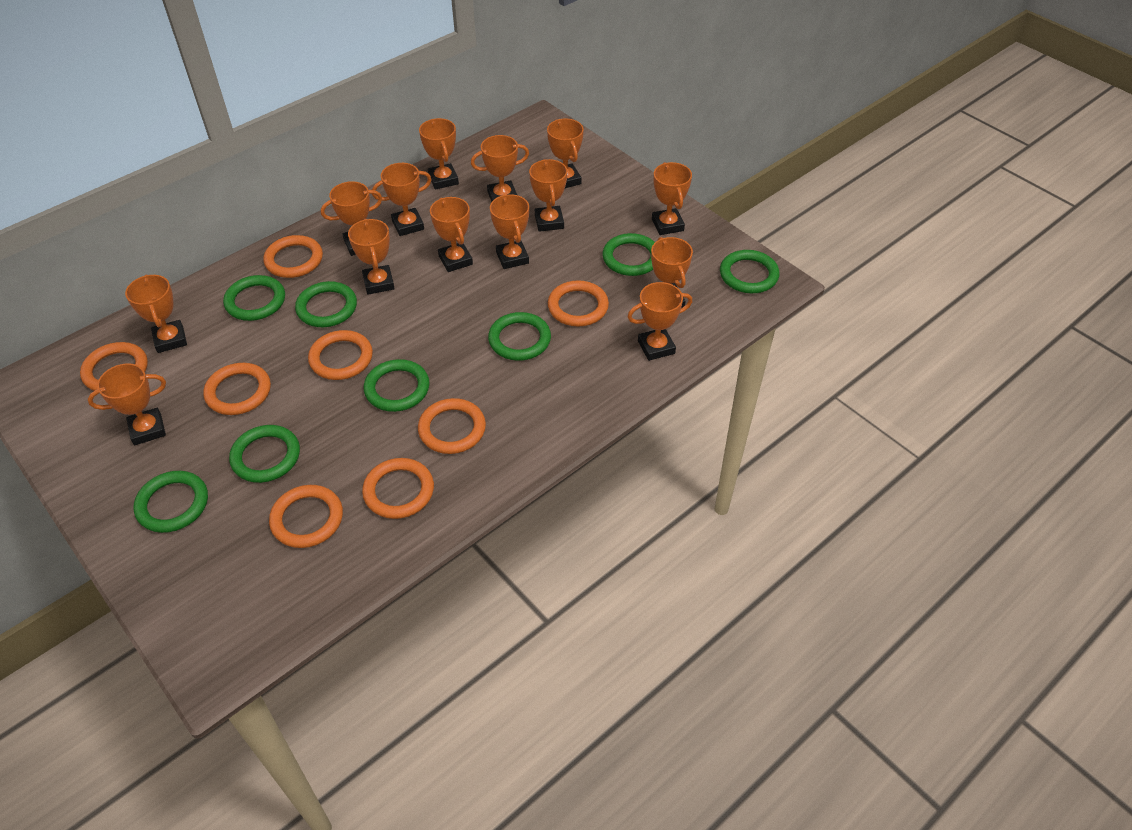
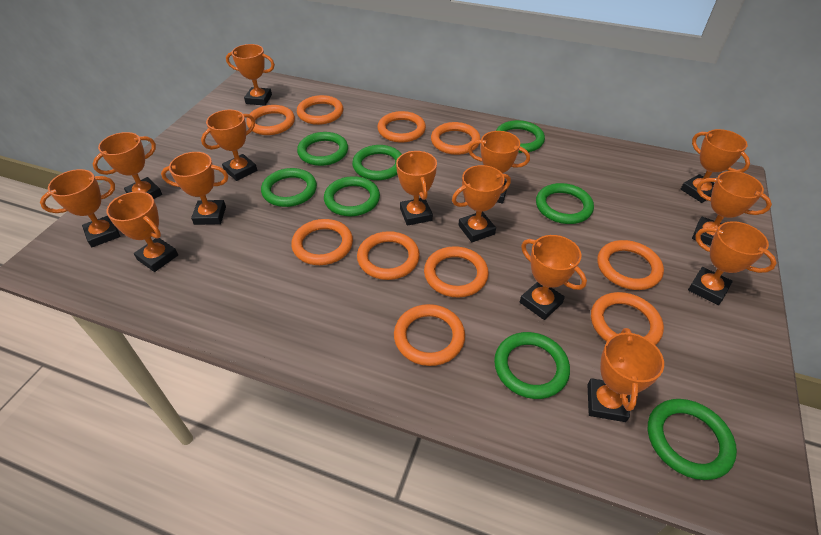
orange ring: 8 -> 10

